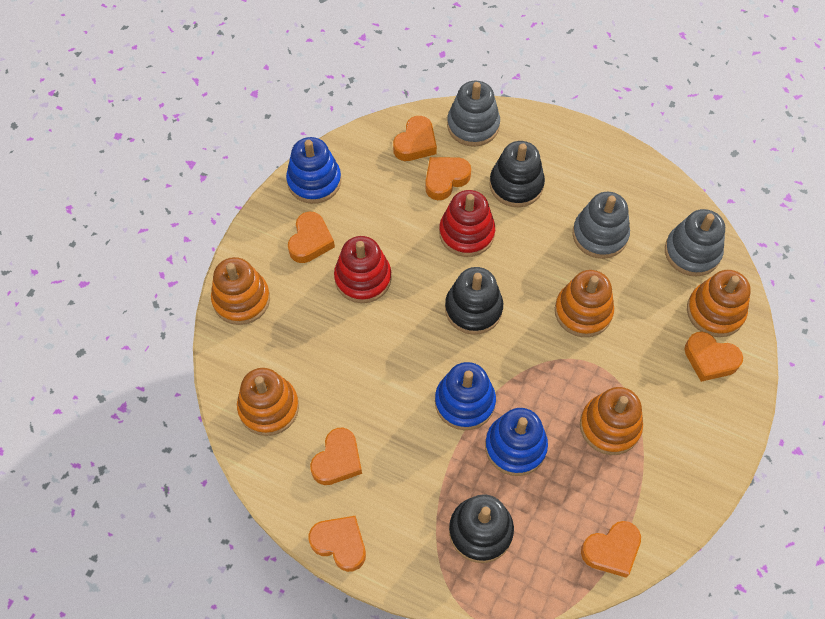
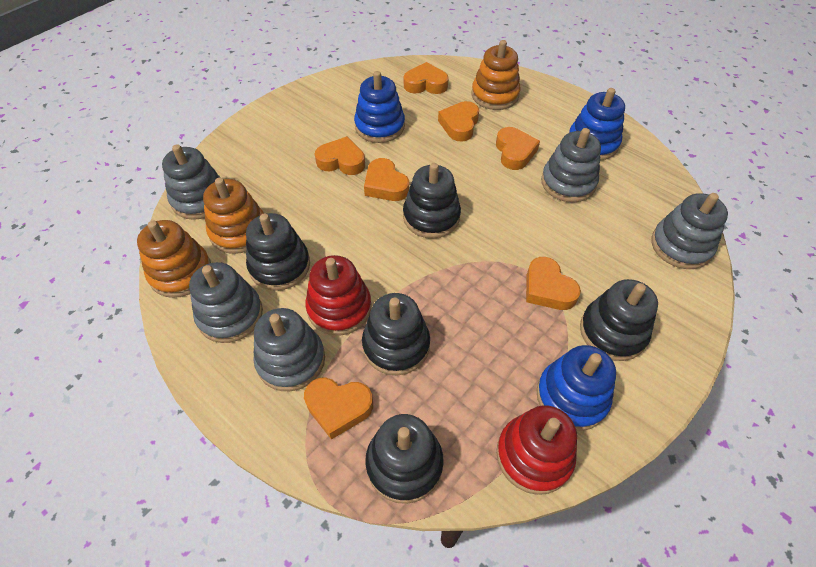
black stacking toy: 3 -> 5
grey stacking toy: 3 -> 5
orange stacking toy: 5 -> 3

